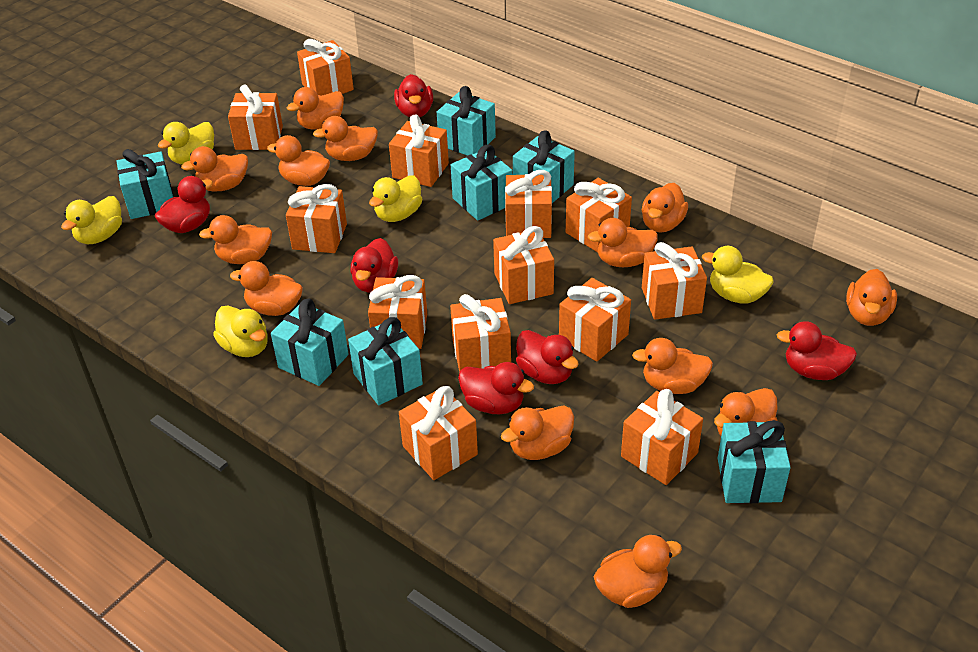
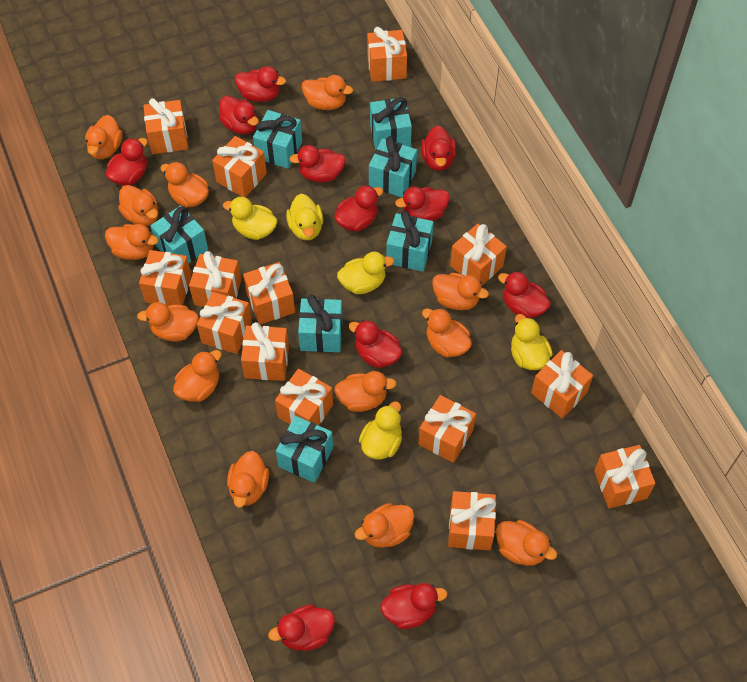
orange gift: 13 -> 14
red duck: 6 -> 11

